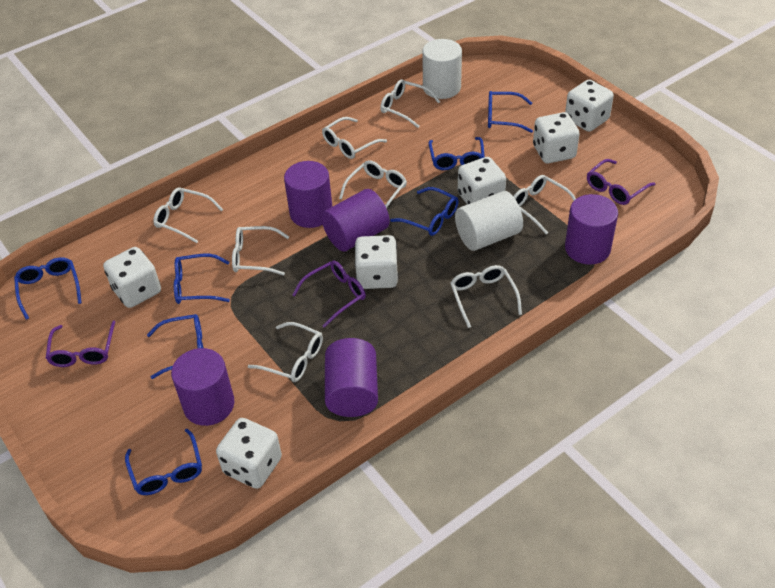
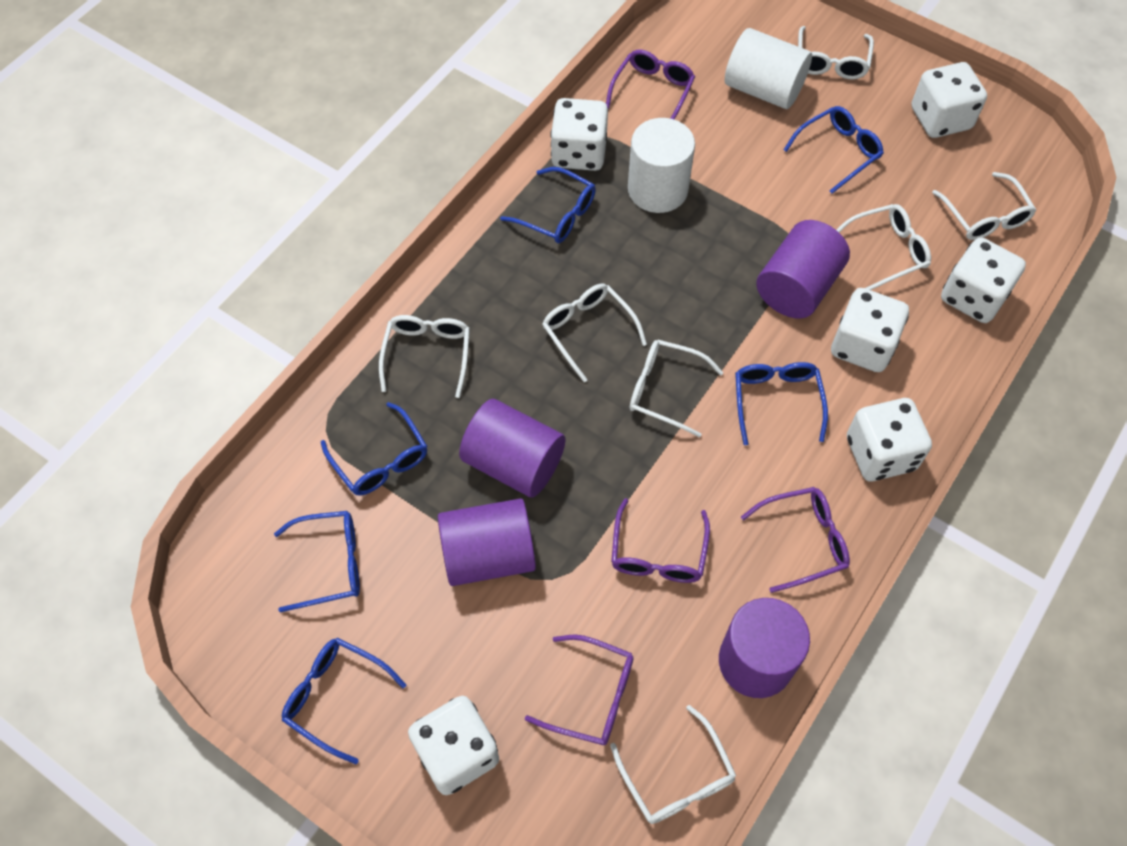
blue glasses: 7 -> 6
purple cylinder: 5 -> 4
purple glasses: 3 -> 4
white glasses: 8 -> 7

